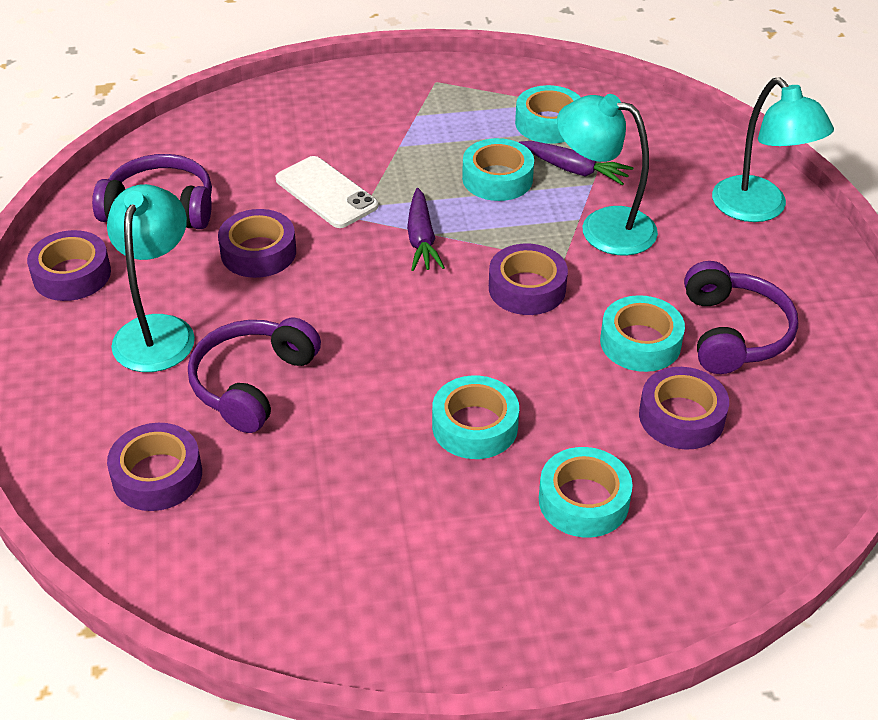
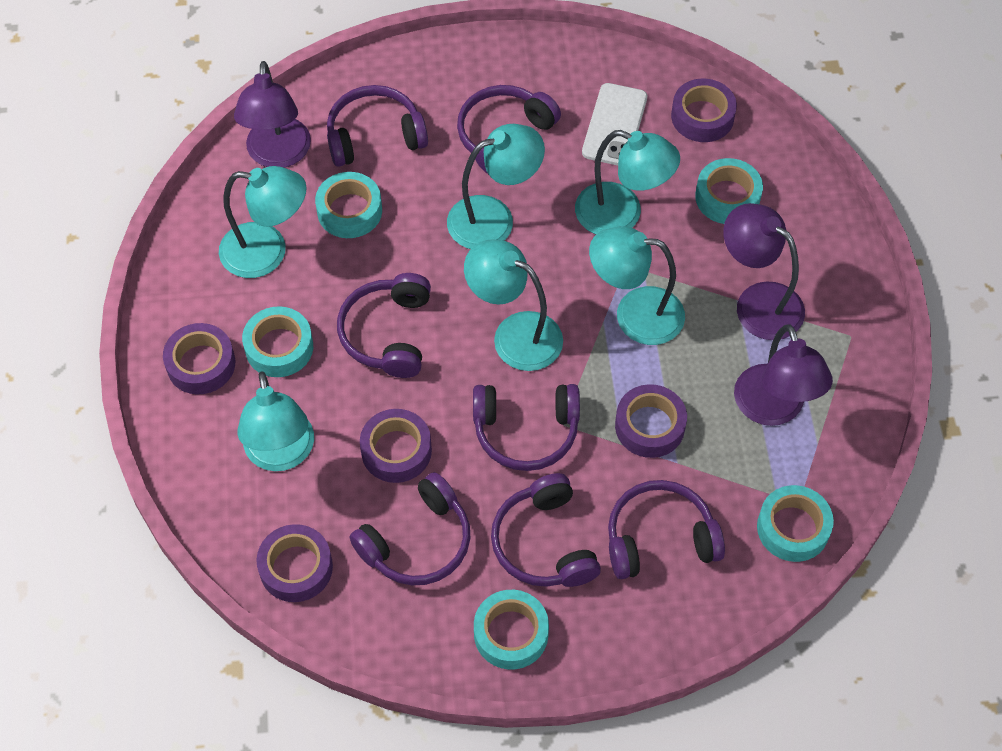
purple carrot: 2 -> 0
purple headphones: 3 -> 7
purple lamp: 0 -> 3
turquoise lamp: 3 -> 6

